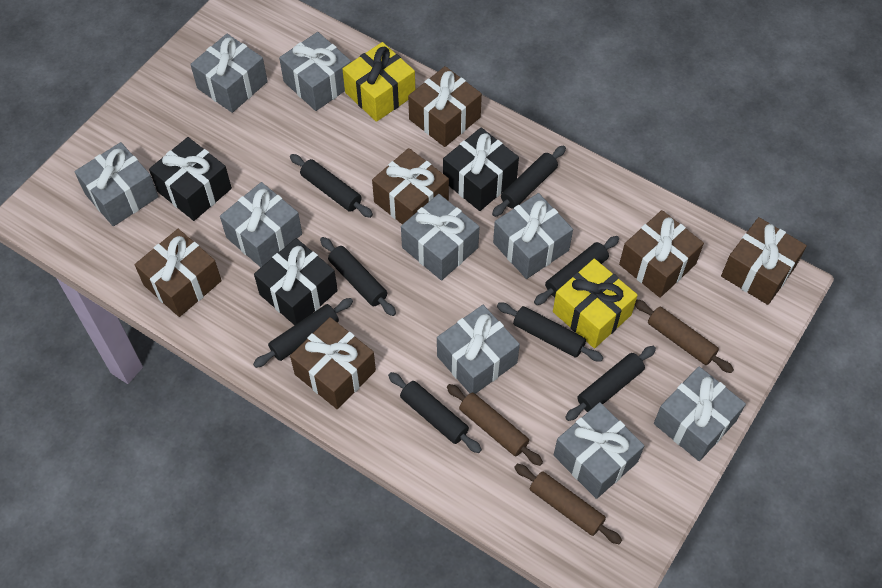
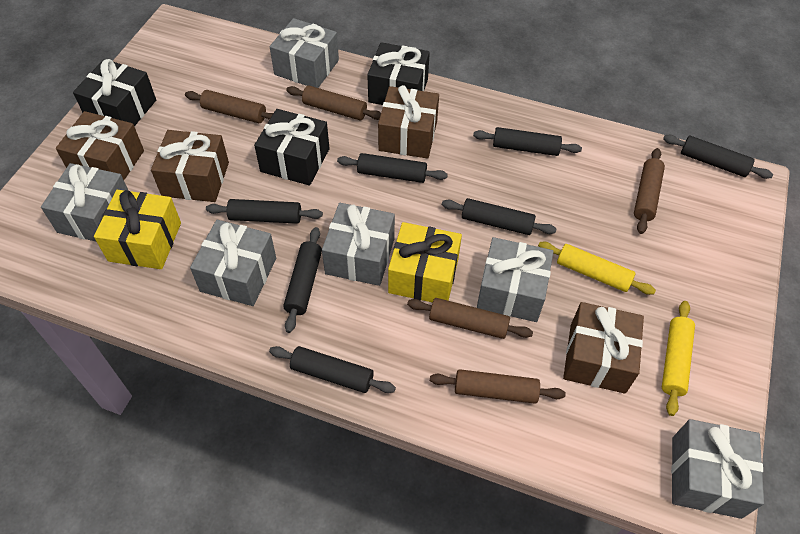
black rolling pin: 8 -> 7
brown gift: 6 -> 4
brown rolling pin: 3 -> 5
grey gift: 9 -> 6
yellow rolling pin: 0 -> 2

